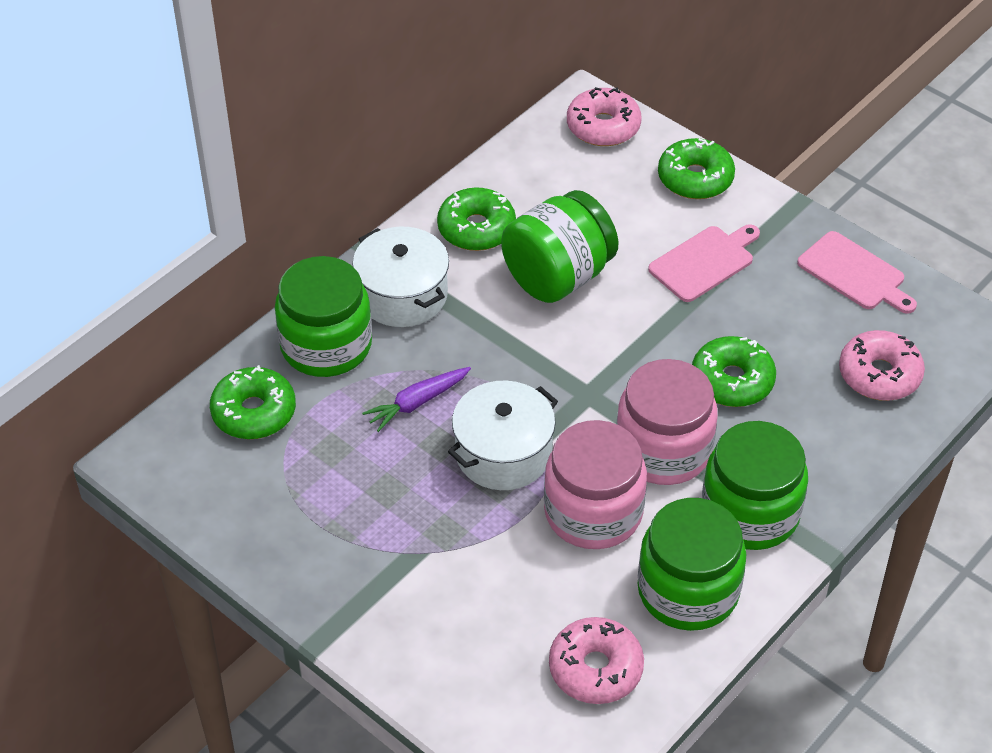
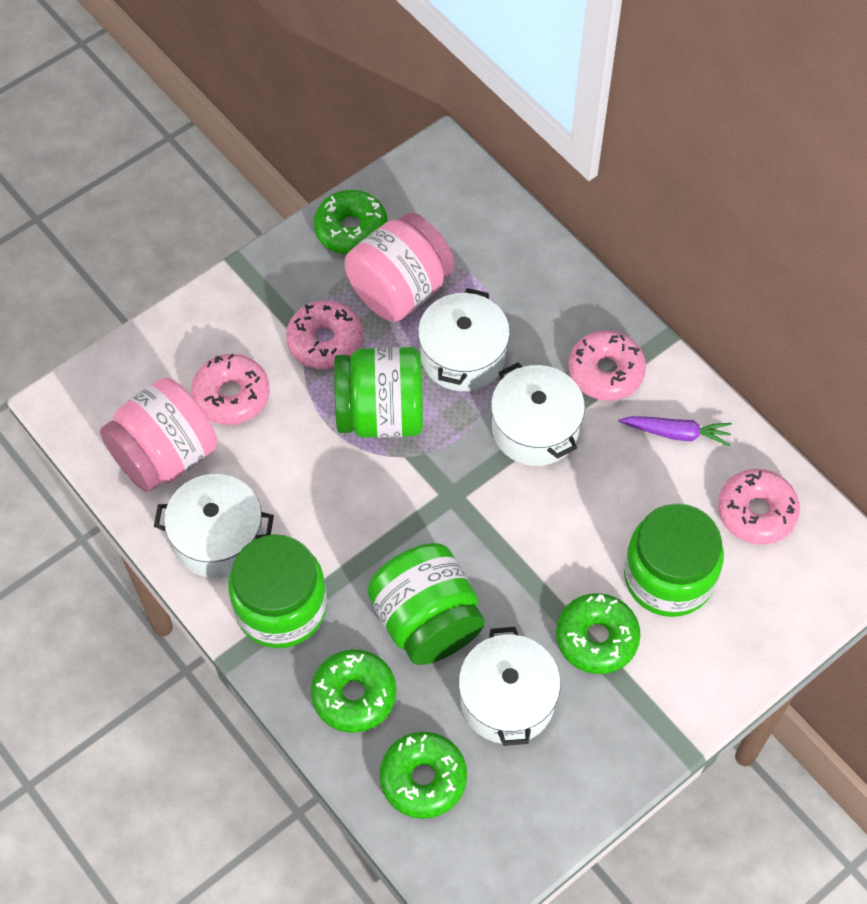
pink cutting board: 2 -> 0
pink donut: 3 -> 4
white pot: 2 -> 4

